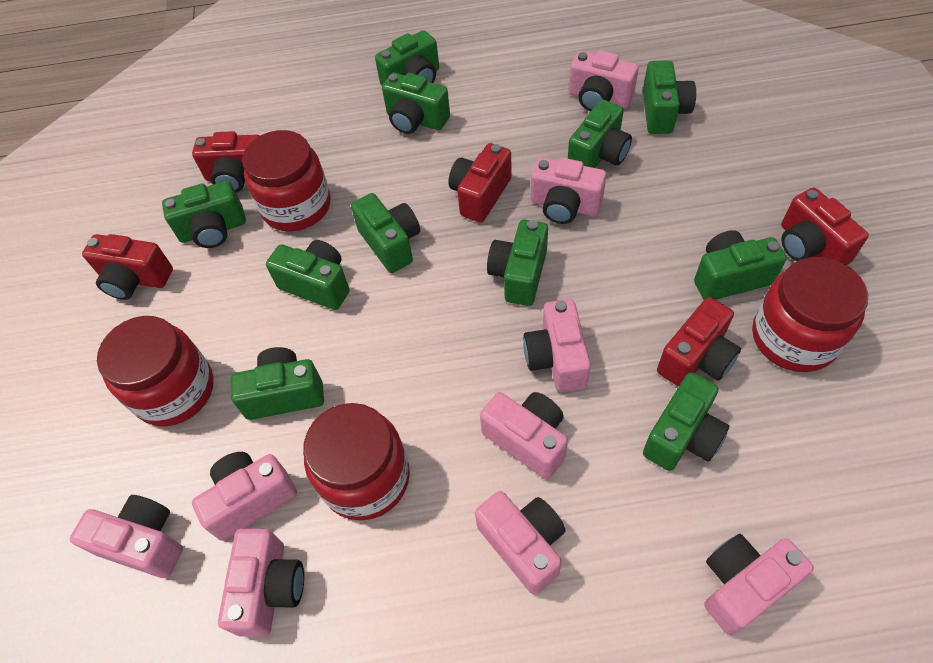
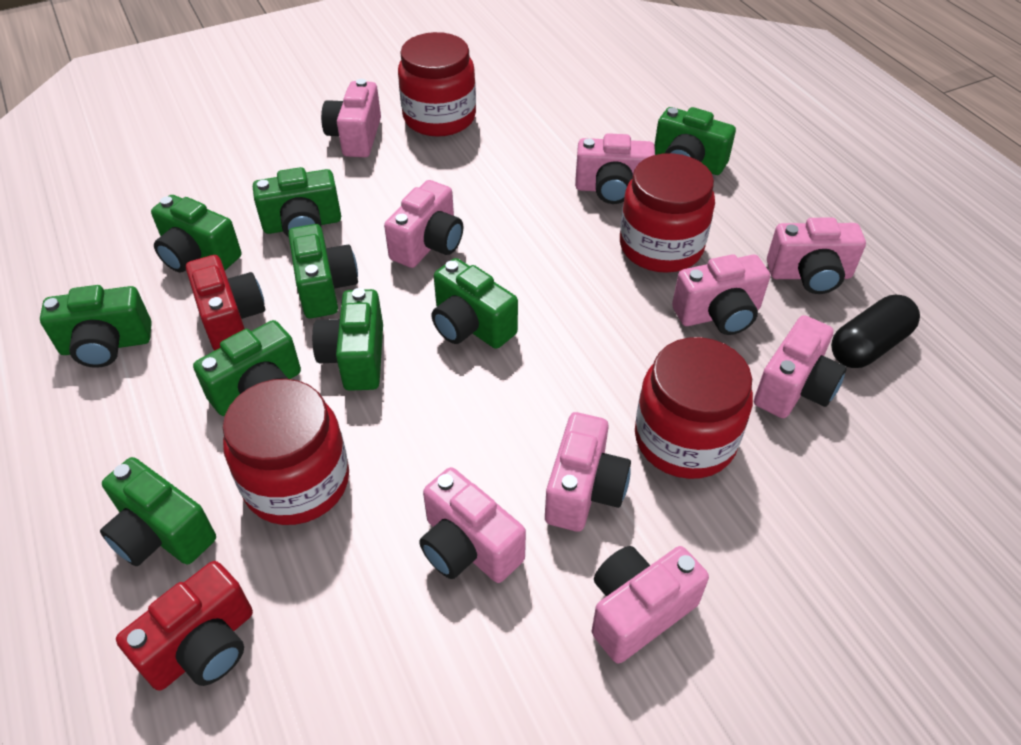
black capsule: 0 -> 1
green camera: 11 -> 9
red camera: 5 -> 2

